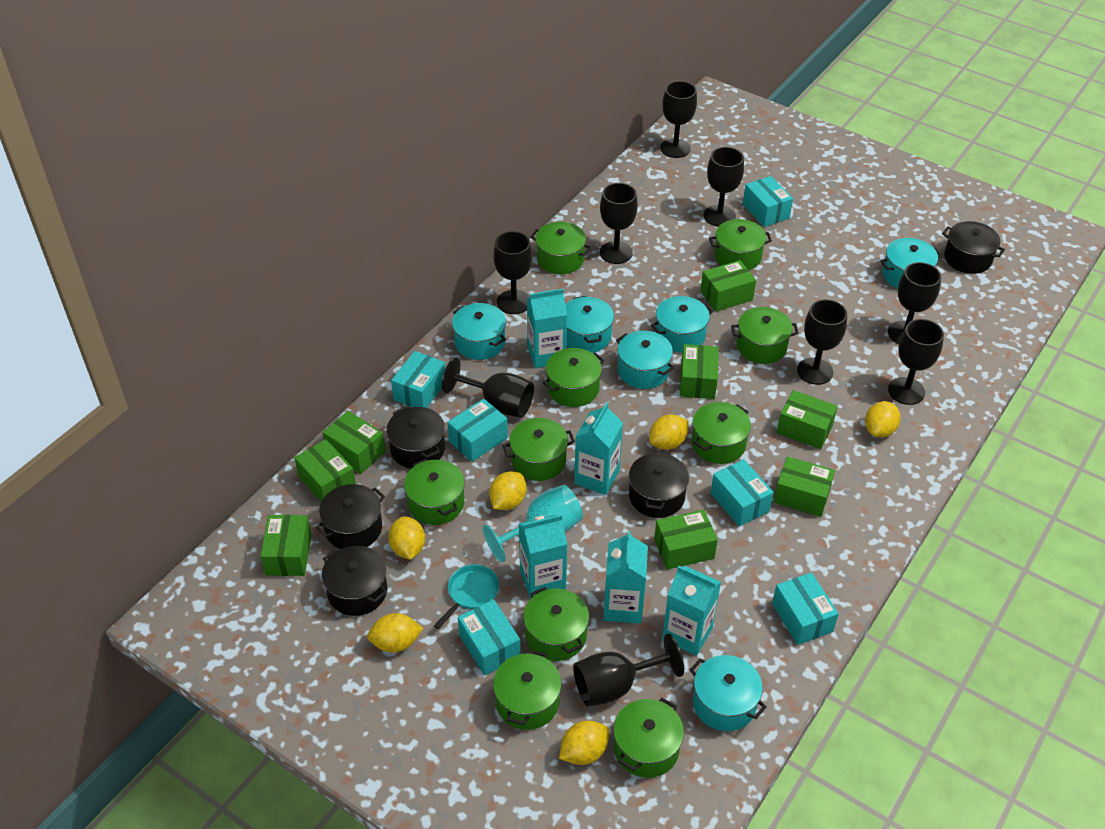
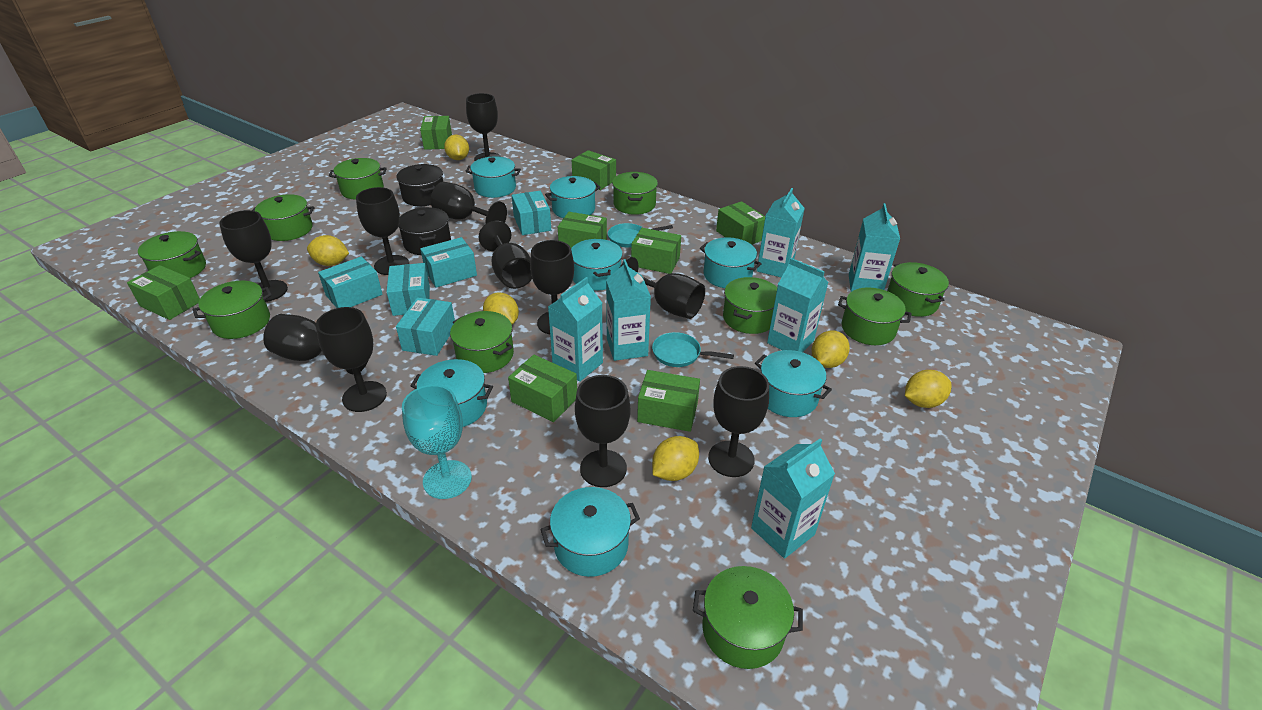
black goblet: 9 -> 11
black pot: 5 -> 2
turquoise box: 6 -> 5
turquoise carton: 5 -> 6
turquoise pan: 1 -> 2
turquoise pot: 6 -> 7

